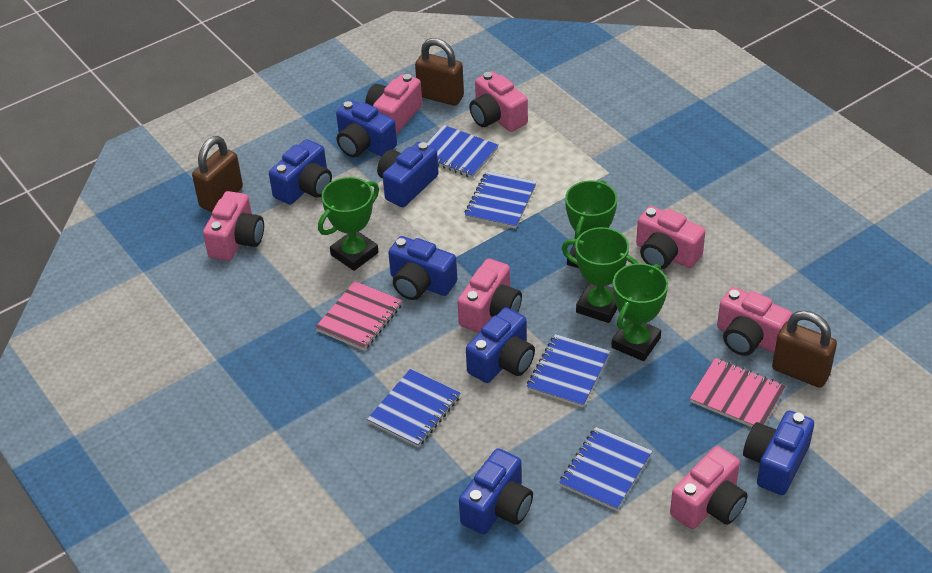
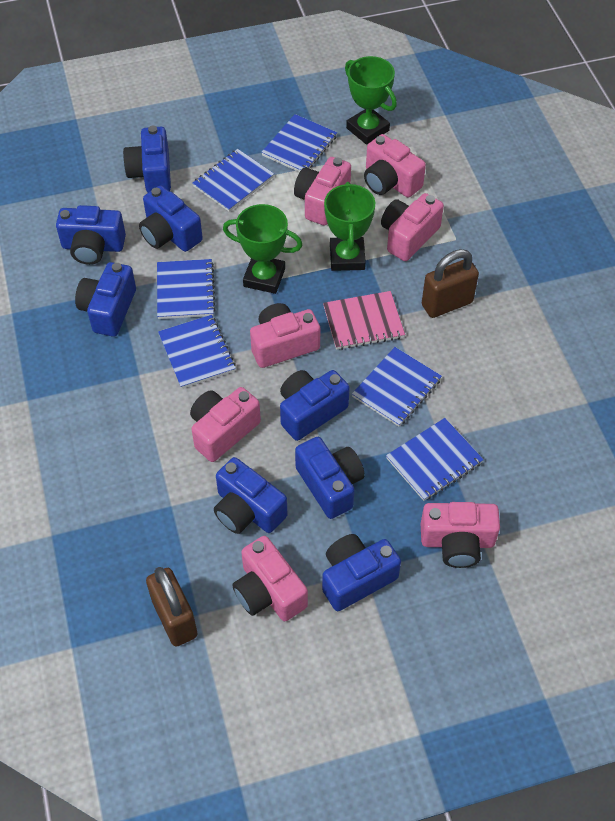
blue camera: 7 -> 8
blue notebook: 5 -> 6
brown padlock: 3 -> 2
green trophy: 4 -> 3
pink notebook: 2 -> 1

